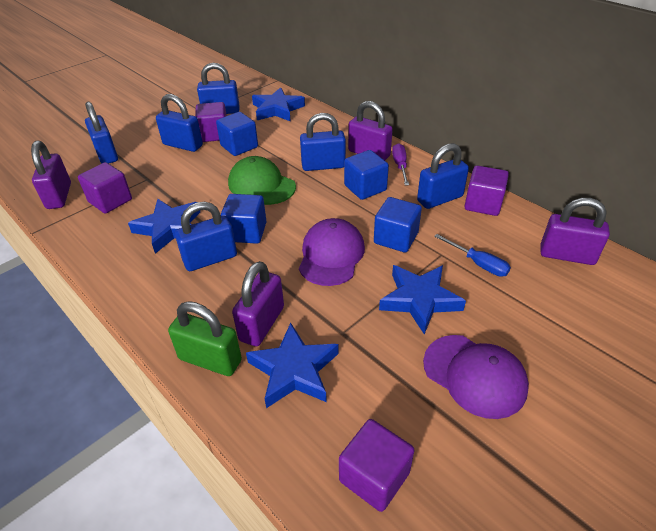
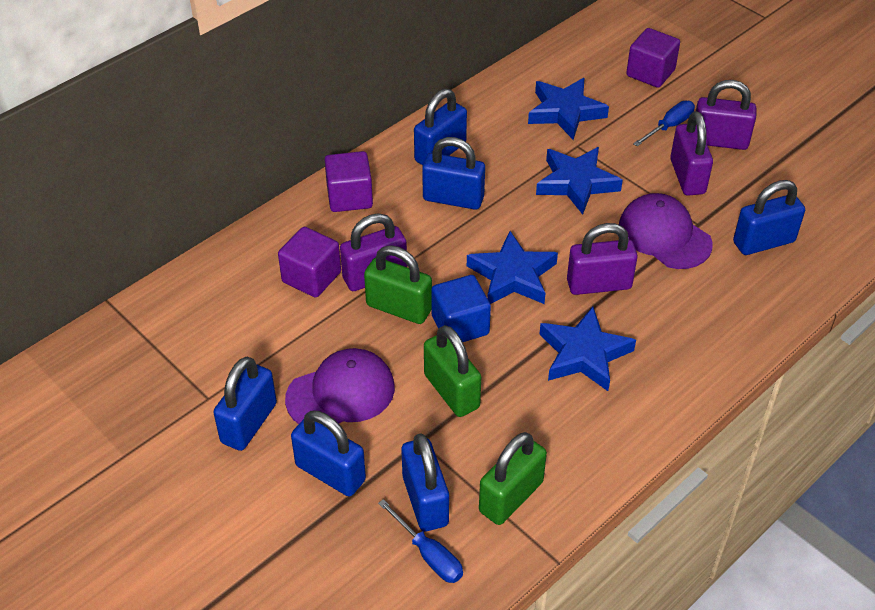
blue cube: 4 -> 1
blue screwdriver: 1 -> 2
green cap: 1 -> 0
green padlock: 1 -> 3
purple cube: 4 -> 3
purple screwdriver: 1 -> 0

